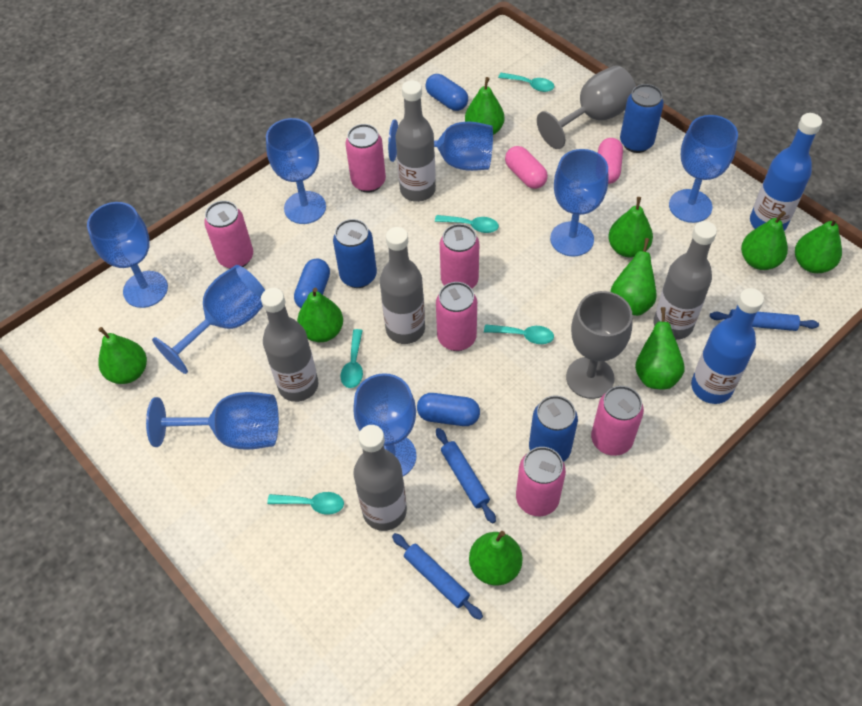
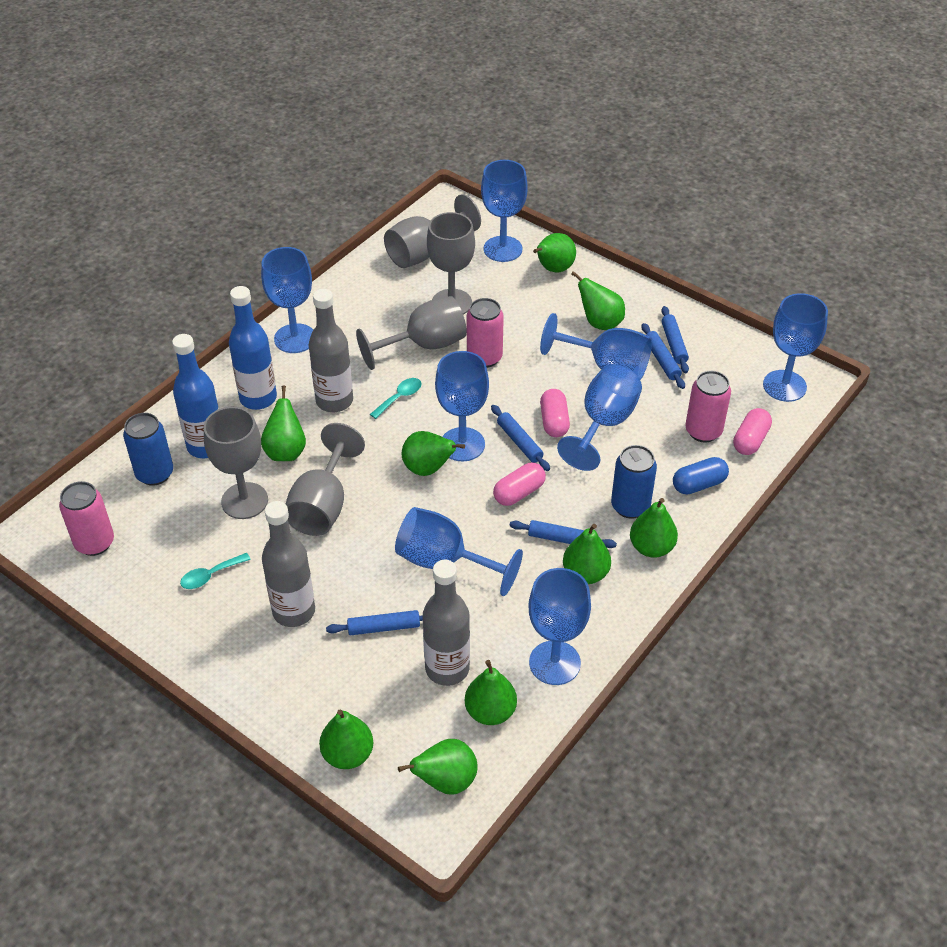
blue can: 3 -> 2
blue capsule: 3 -> 1
blue rolling pin: 3 -> 5
grey bottle: 5 -> 3
grey goblet: 2 -> 5
pink can: 6 -> 3
pink capsule: 2 -> 3
turquoise spoon: 5 -> 2

